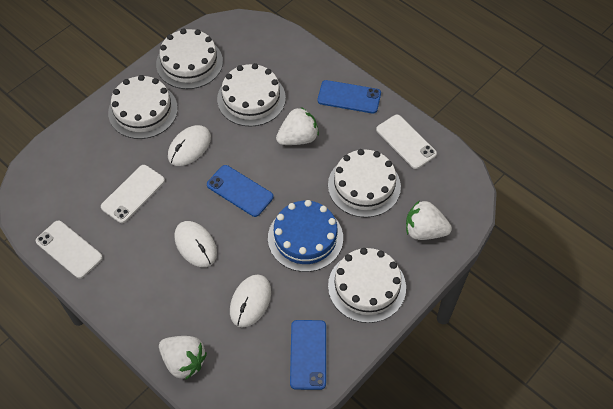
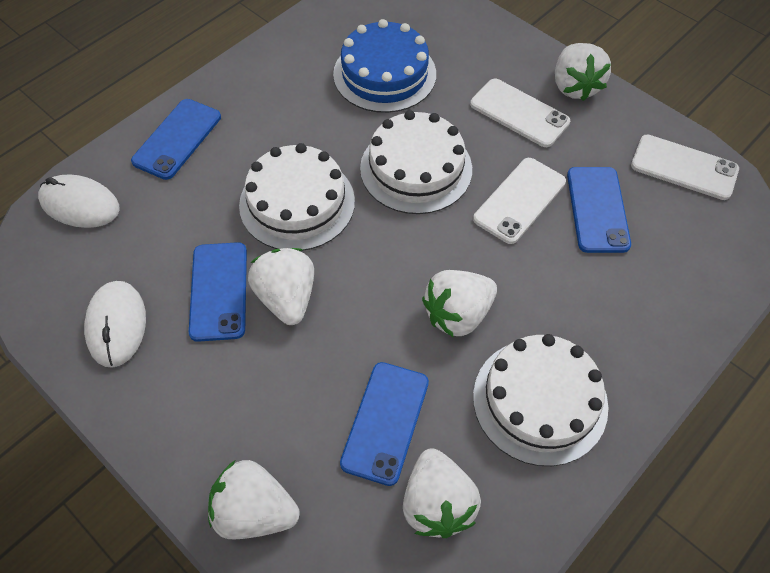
blue phone: 3 -> 4
white cake: 5 -> 3
white mouse: 3 -> 2
white strawberry: 3 -> 5

